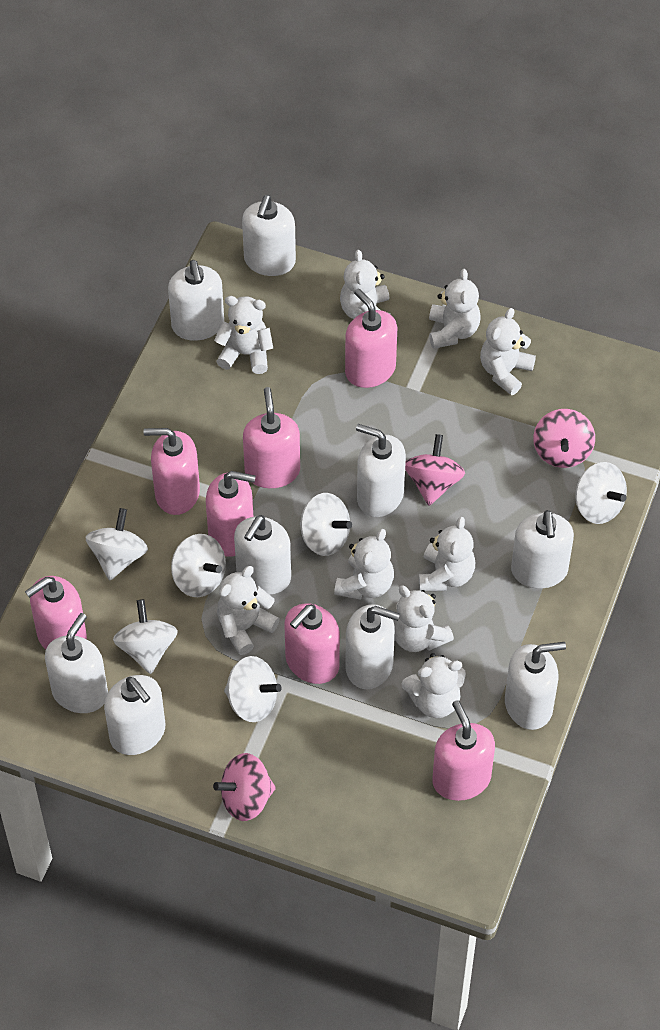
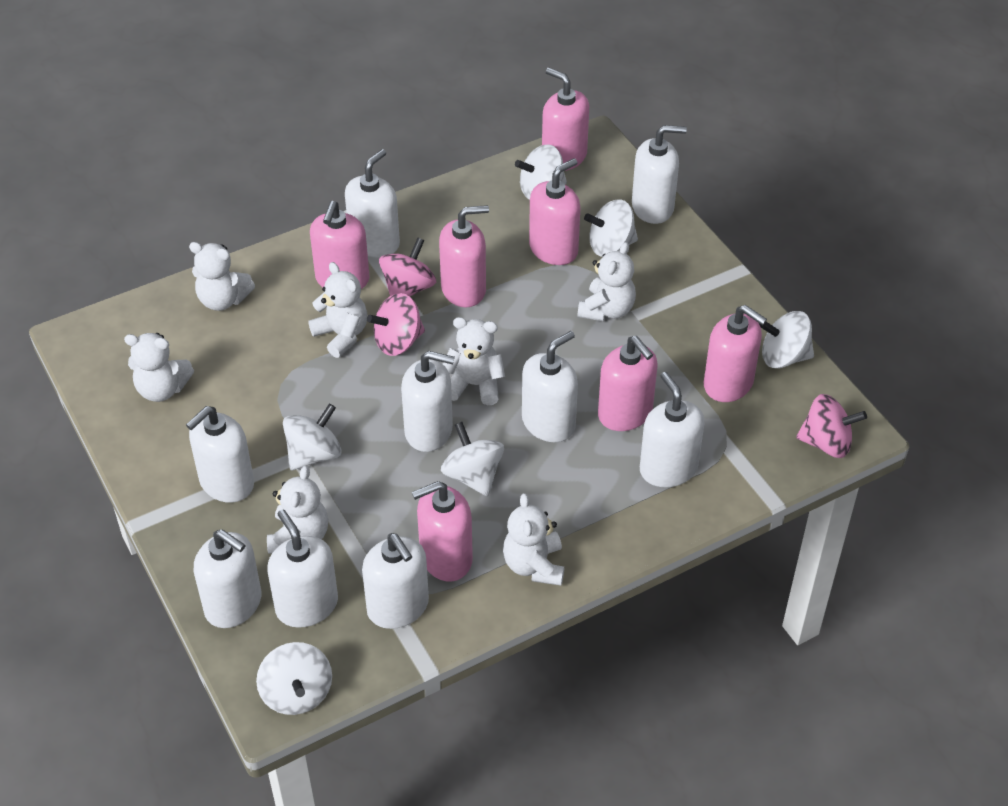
white teddy bear: 9 -> 7

